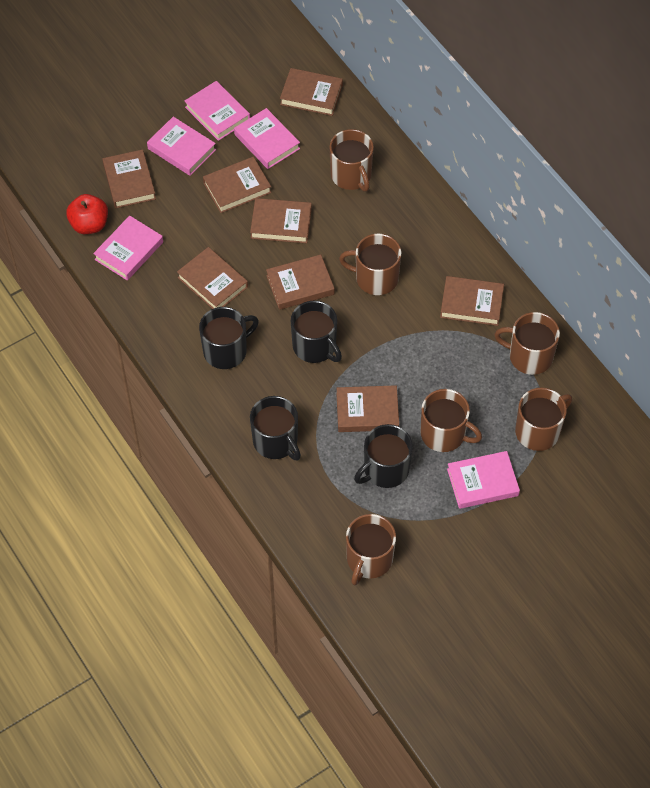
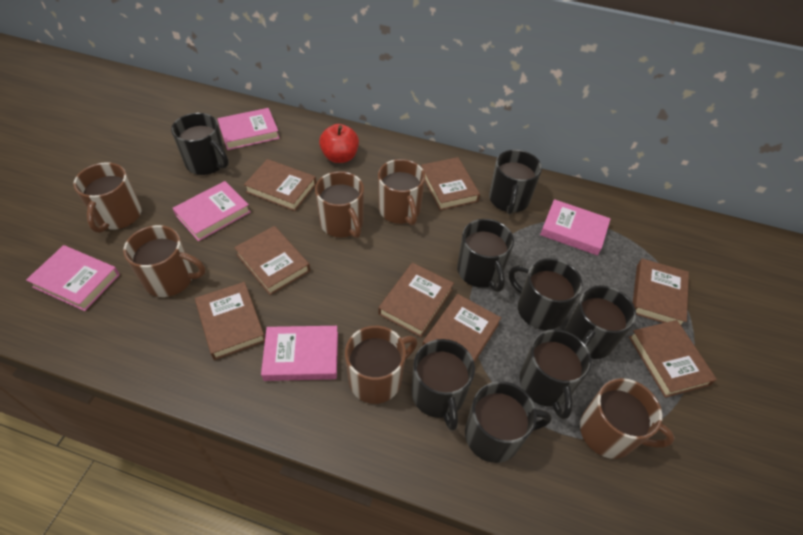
black mug: 4 -> 8

